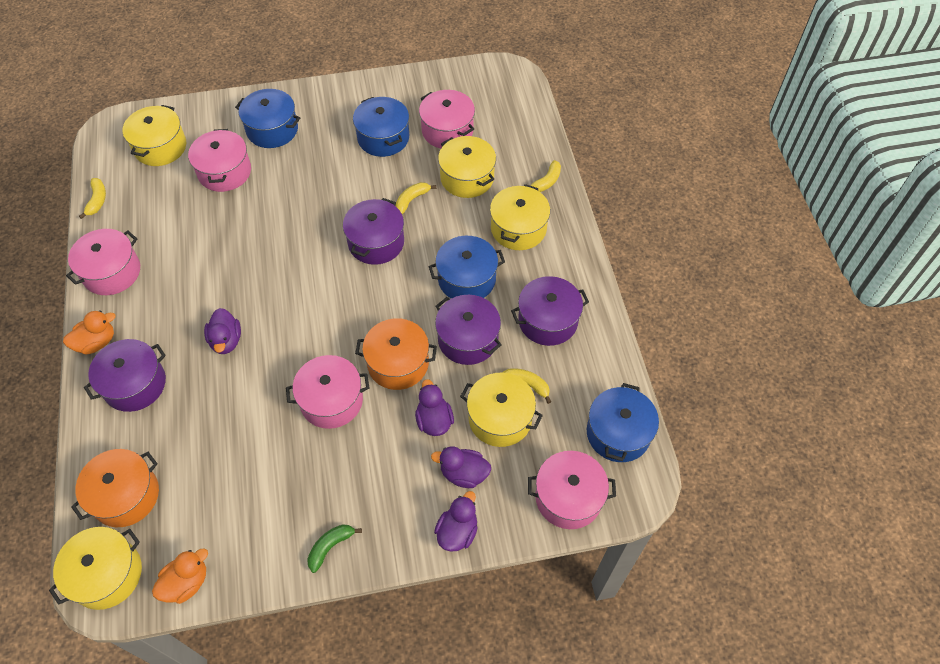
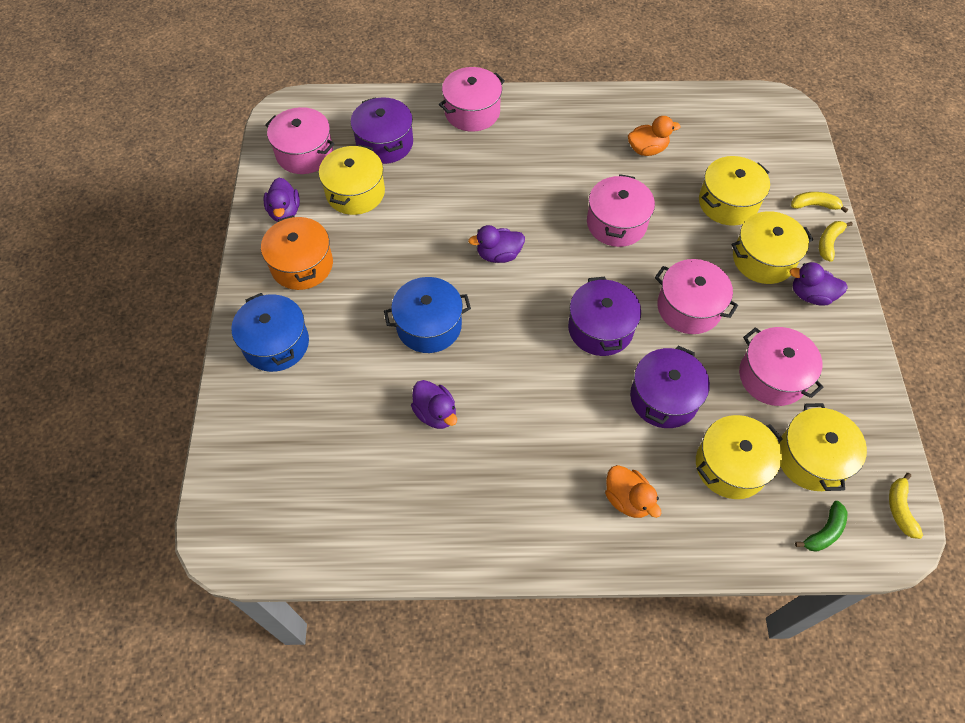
blue pot: 4 -> 2
orange pot: 2 -> 1
purple pot: 4 -> 3
yellow banana: 4 -> 3

